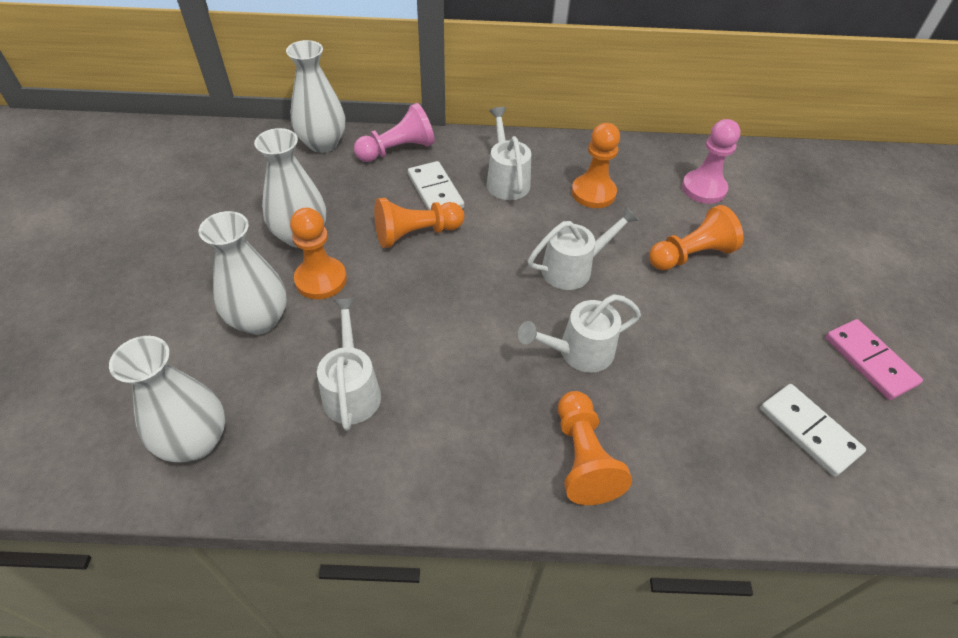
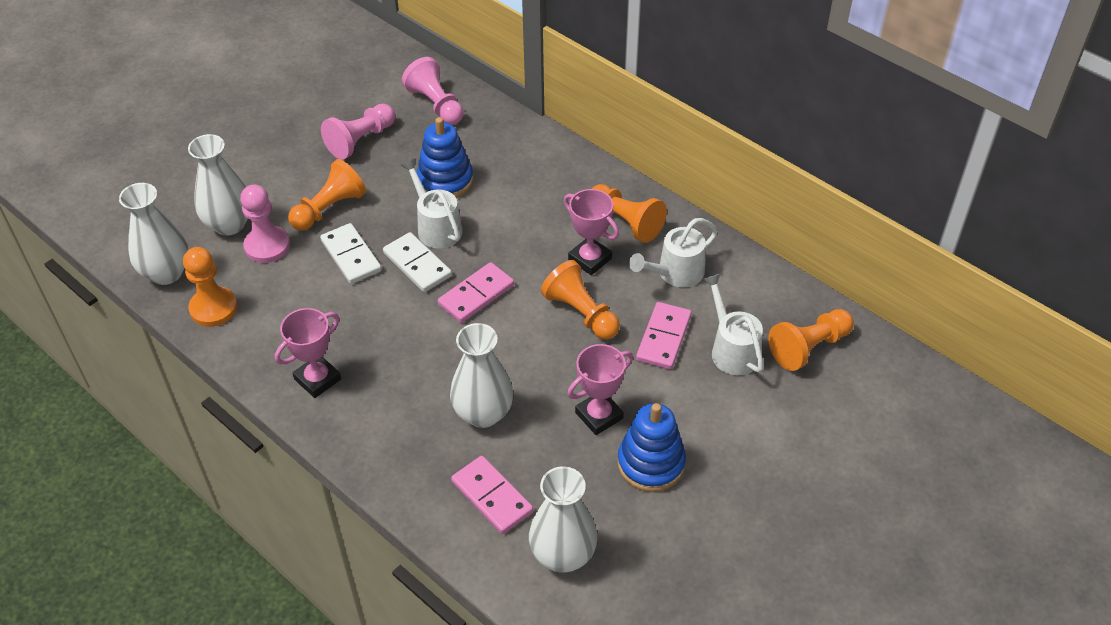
blue stacking toy: 0 -> 2
pink domino: 1 -> 3
pink pawn: 2 -> 3
pink trophy: 0 -> 3
white watering can: 4 -> 3

